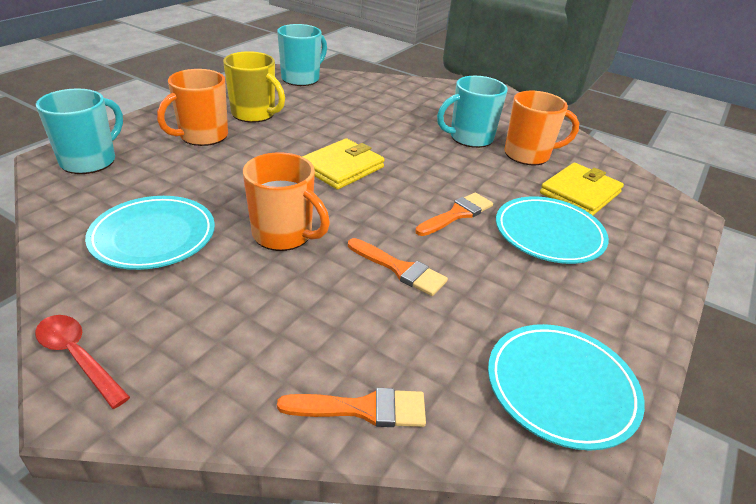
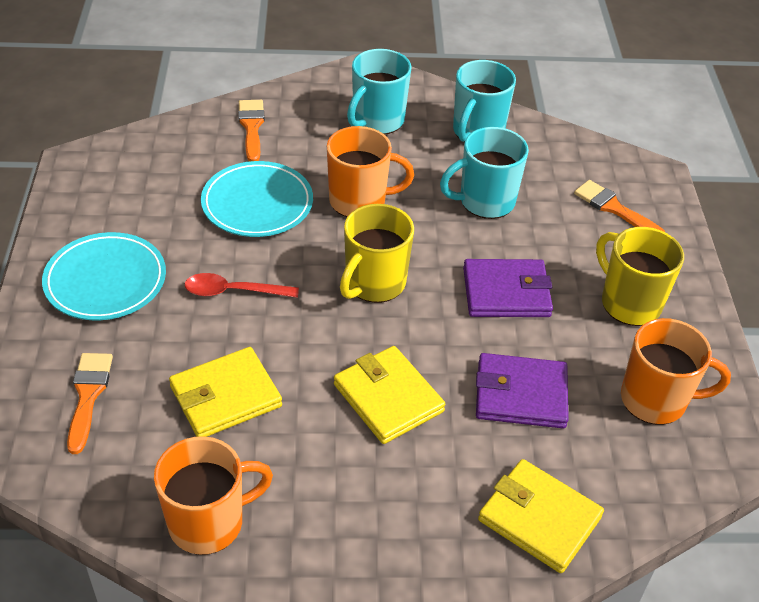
purple wallet: 0 -> 2
turquoise plate: 3 -> 2
yellow mug: 1 -> 2
yellow wallet: 2 -> 3

